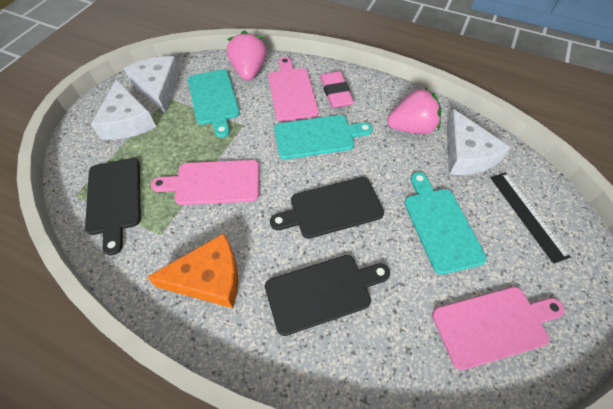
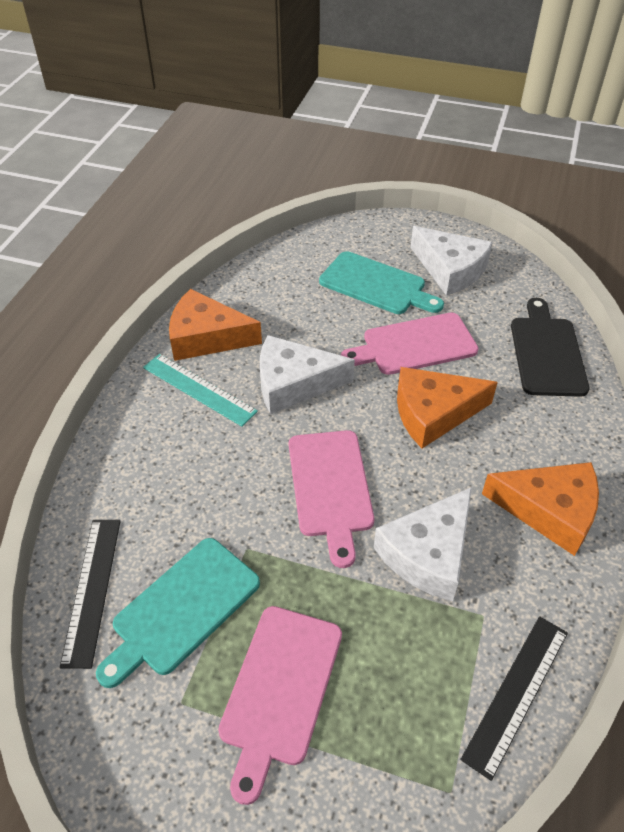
black cutting board: 3 -> 1
black ruler: 1 -> 2
orange cheese: 1 -> 3
pink eraser: 1 -> 0
pink strawberry: 2 -> 0
turquoise cutting board: 3 -> 2
turquoise ruler: 0 -> 1

